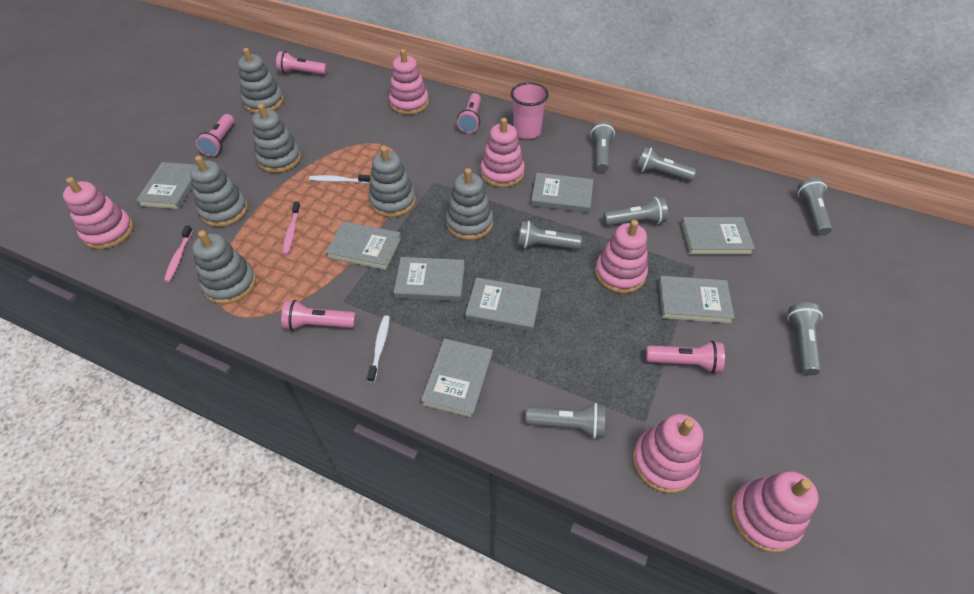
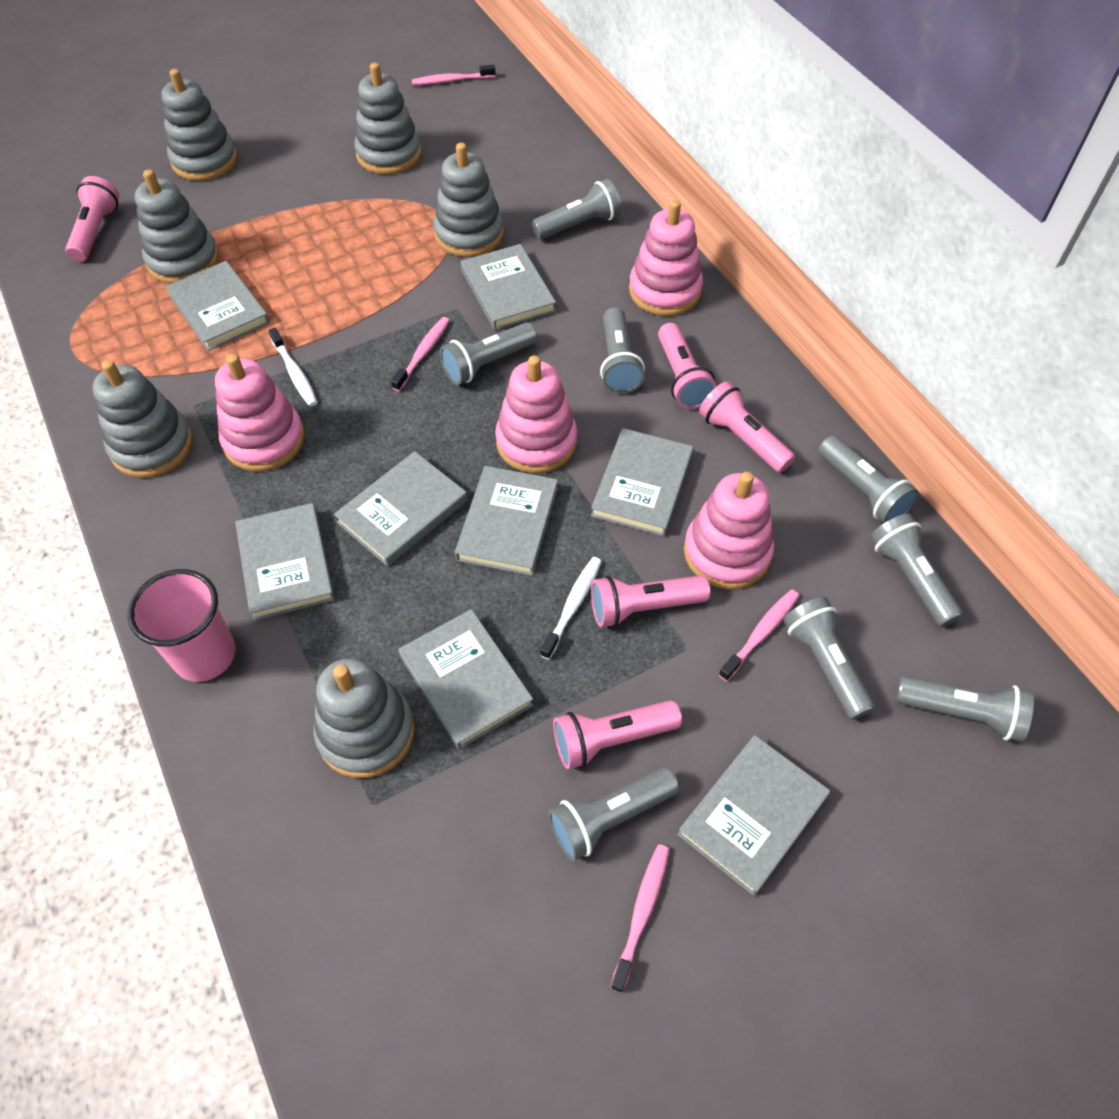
grey flashlight: 7 -> 8
pink stacking toy: 6 -> 4
pink toothbrush: 2 -> 4

